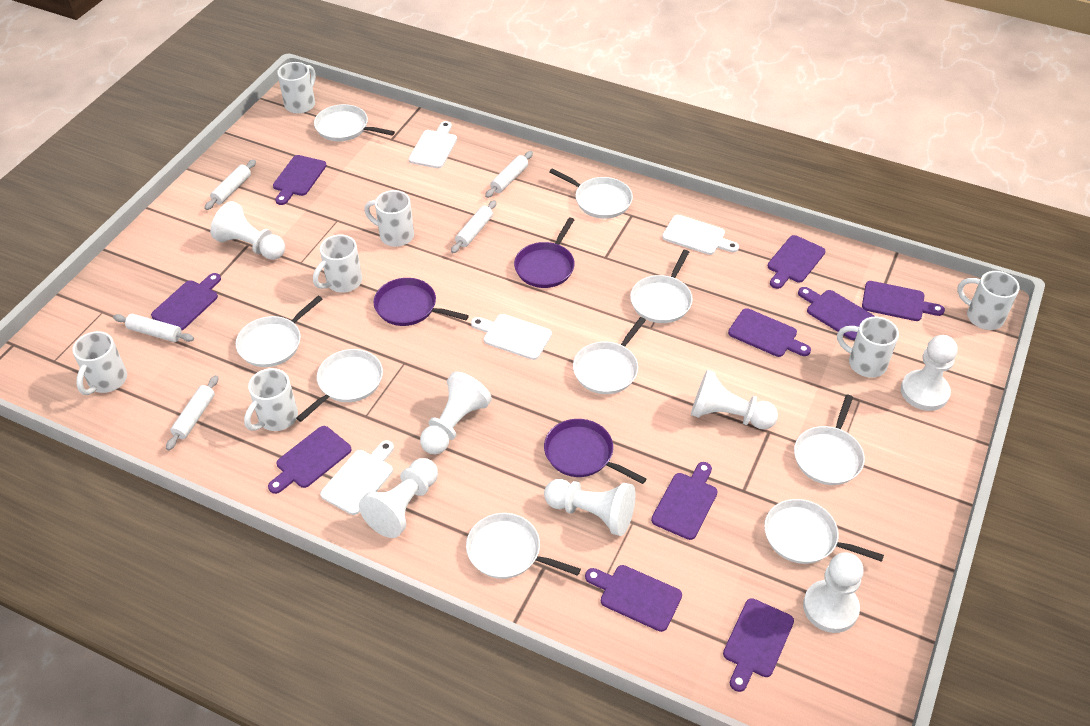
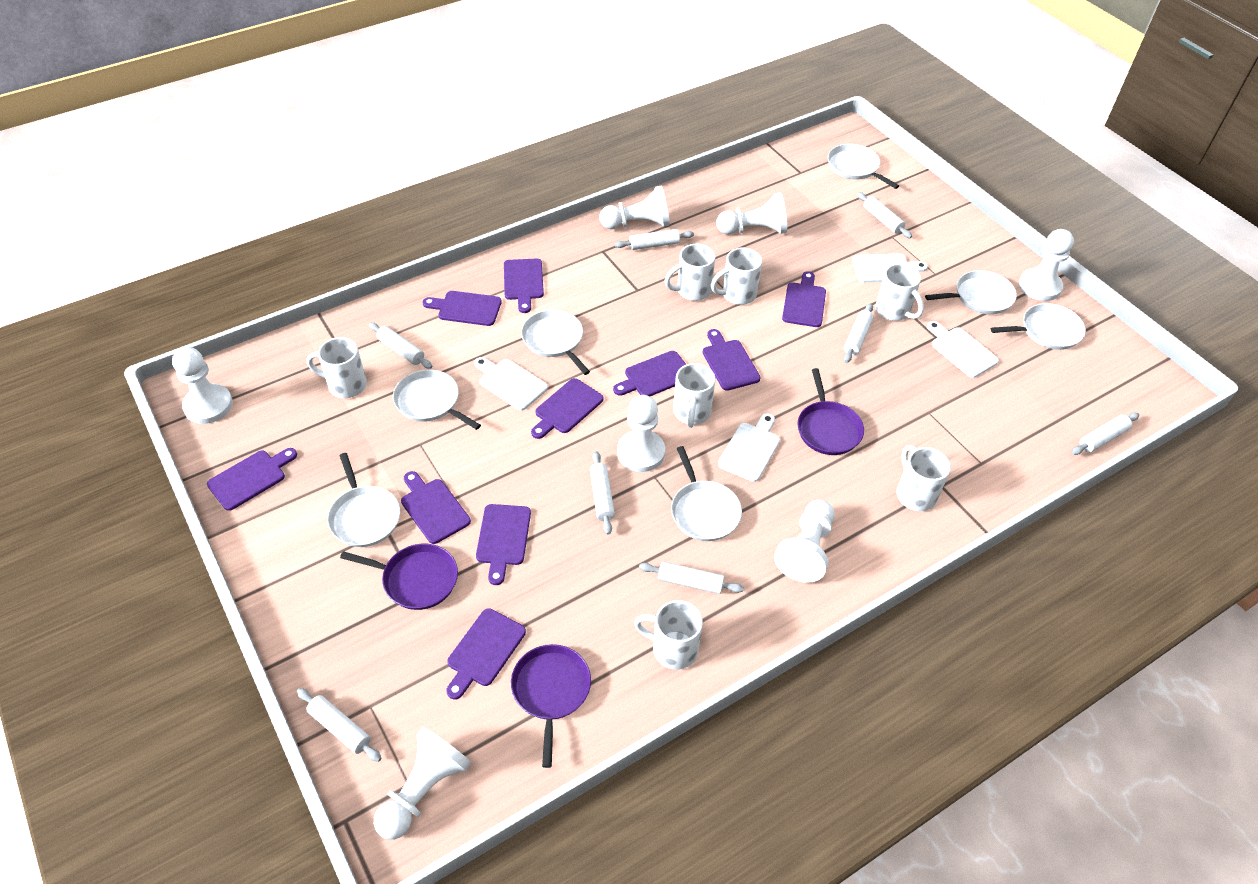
white pan: 9 -> 7
white rolling pin: 5 -> 8

